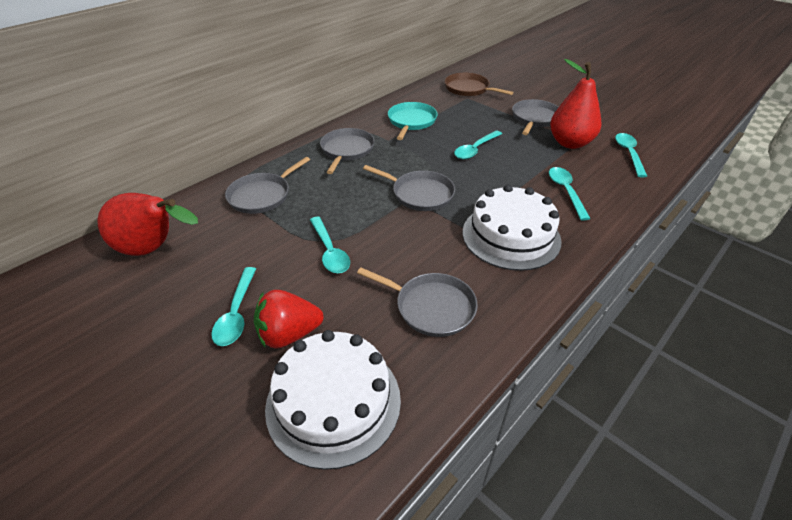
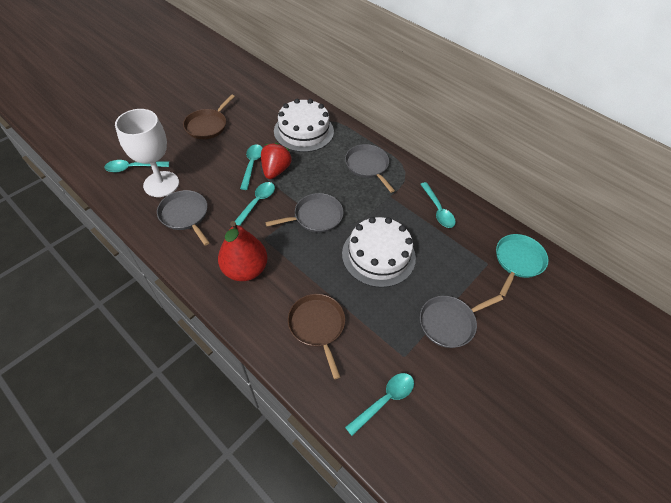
brown pan: 1 -> 2
grey pan: 5 -> 4
red pear: 2 -> 1
white goblet: 0 -> 1

